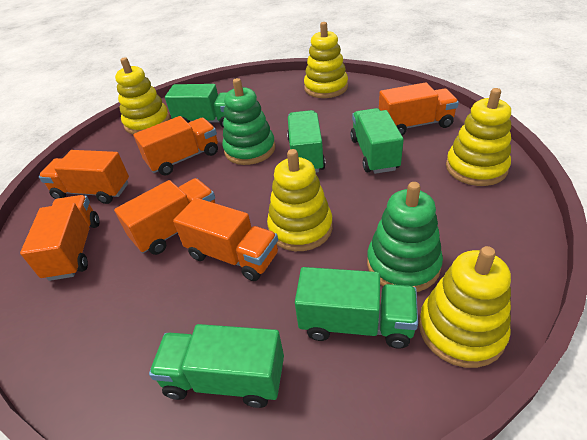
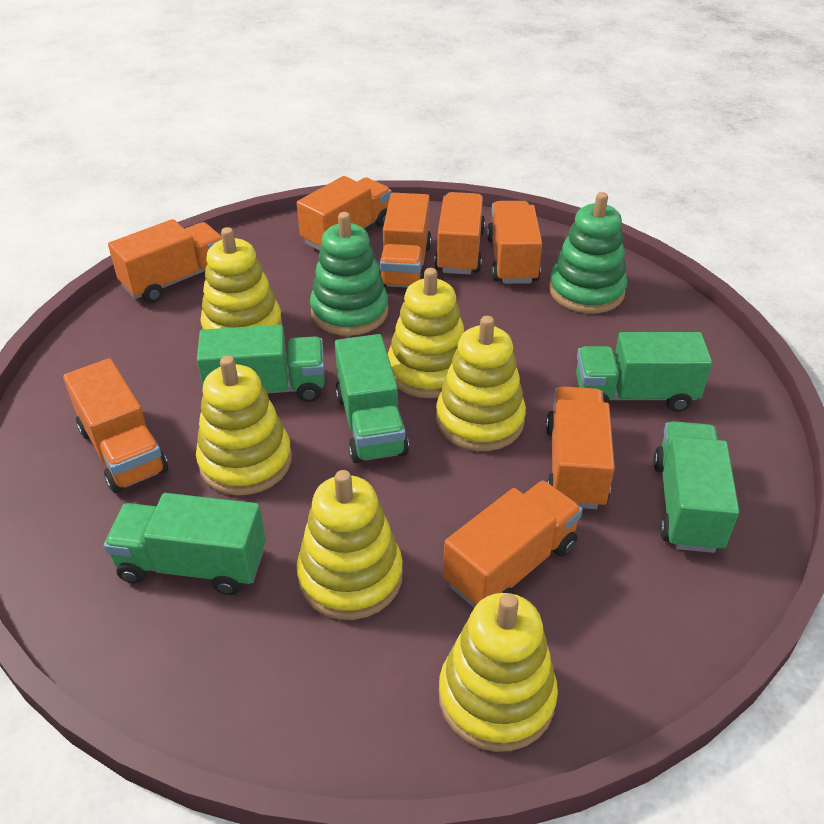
orange truck: 6 -> 8
yellow stacking toy: 5 -> 6

